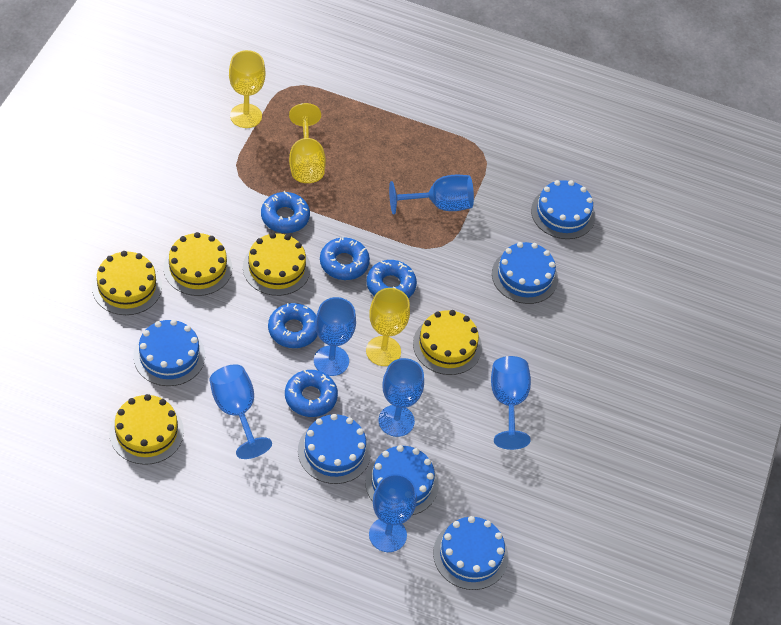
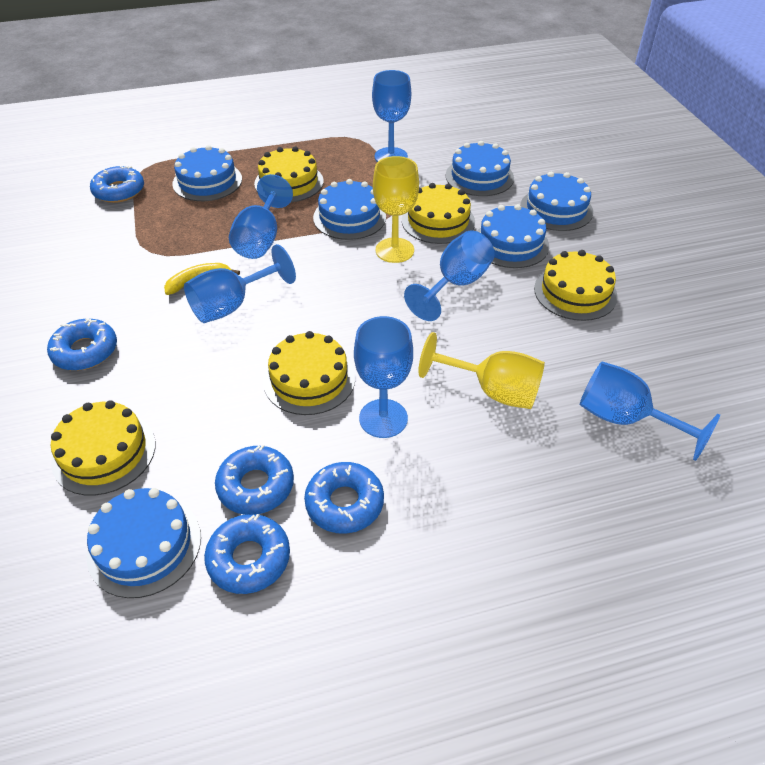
yellow banana: 0 -> 1
yellow goblet: 3 -> 2

